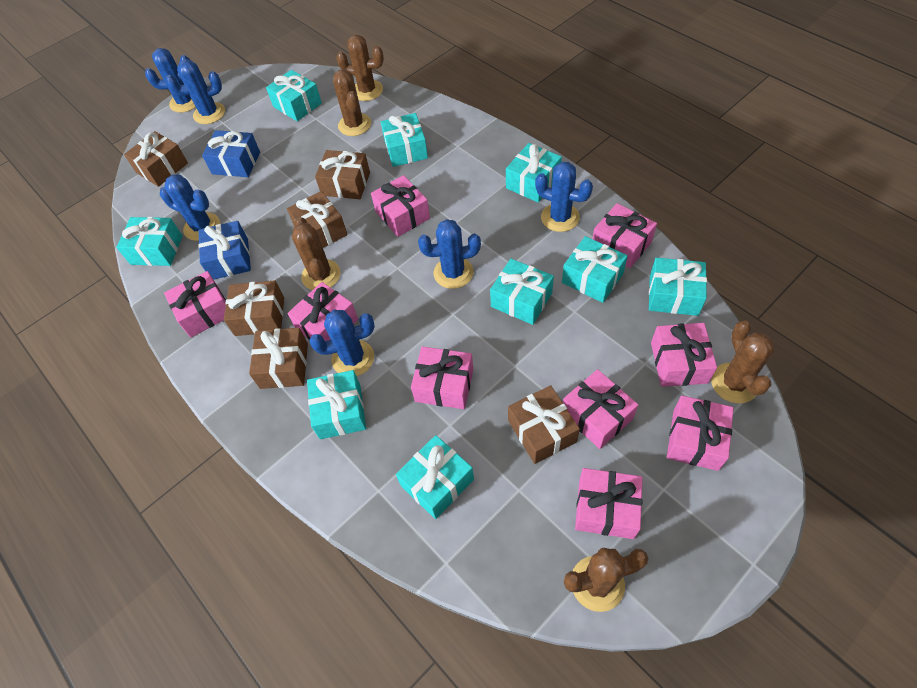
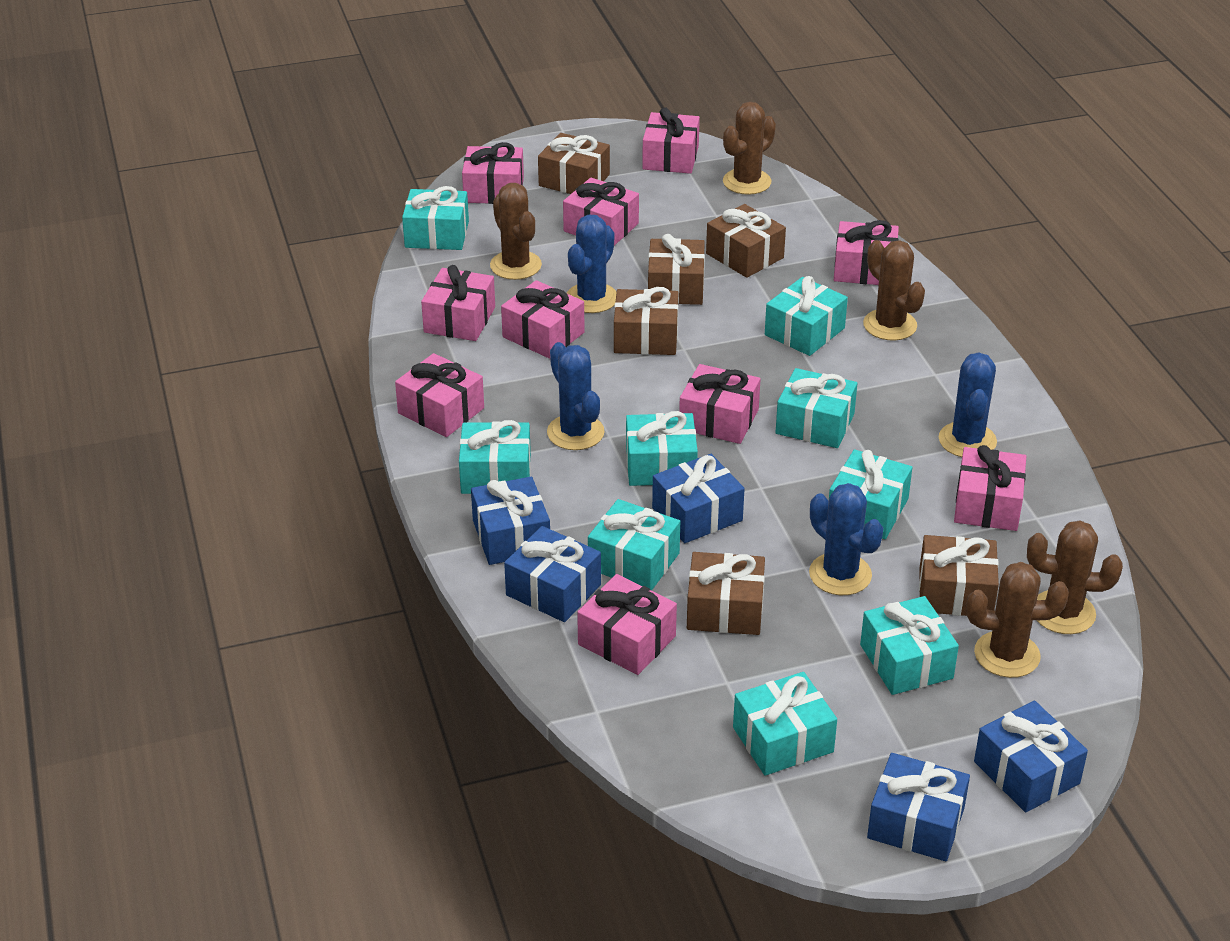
blue cactus: 6 -> 4
blue gift: 2 -> 5
pink gift: 9 -> 10

